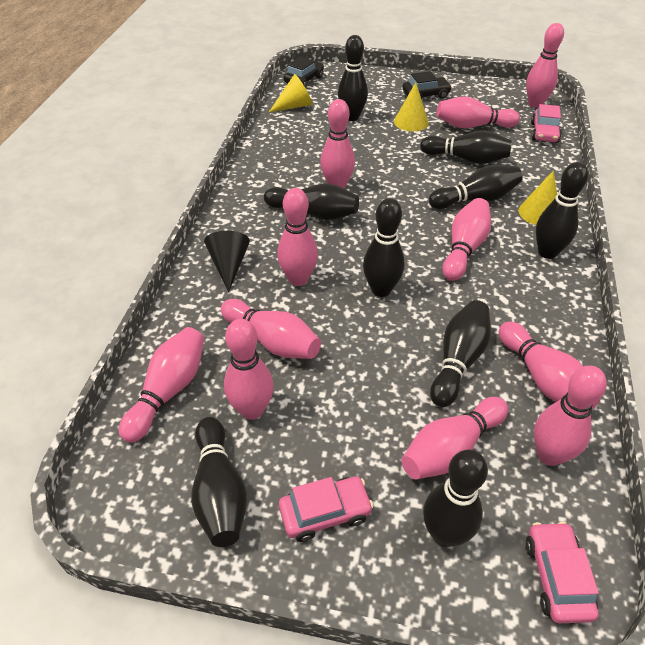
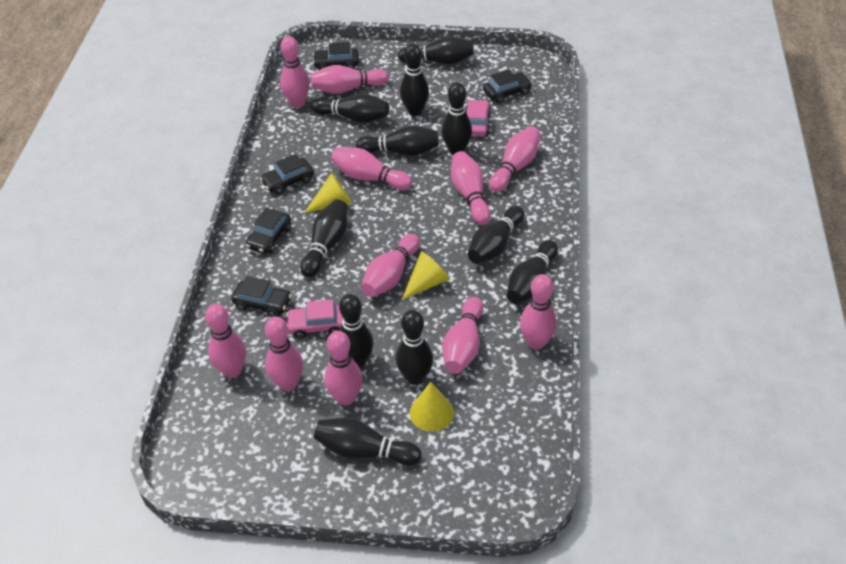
black bowling pin: 9 -> 11
black car: 2 -> 5
black cone: 1 -> 0
pink car: 3 -> 2

